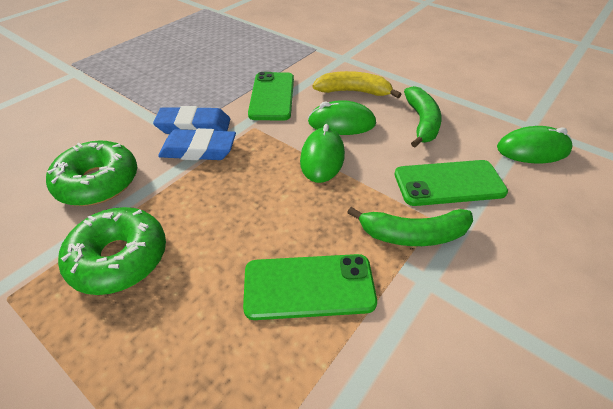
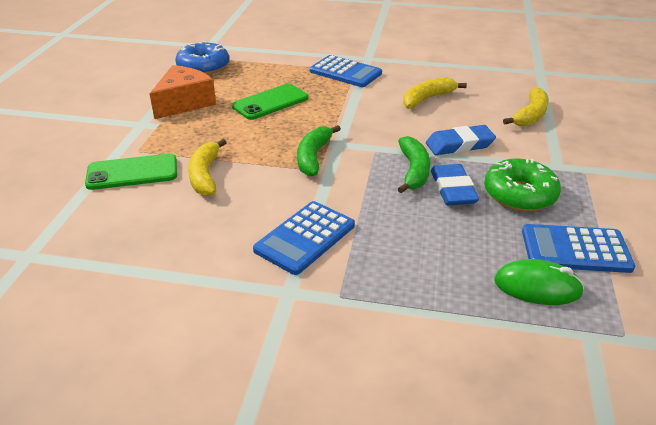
blue calculator: 0 -> 3
blue donut: 0 -> 1
green donut: 2 -> 1
green mouse: 3 -> 1
green phone: 3 -> 2
orange cheese: 0 -> 1
yellow banana: 1 -> 3

